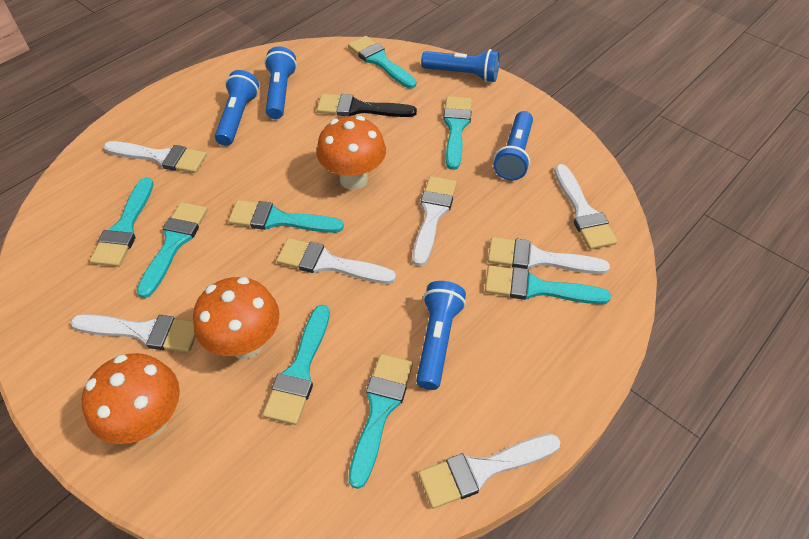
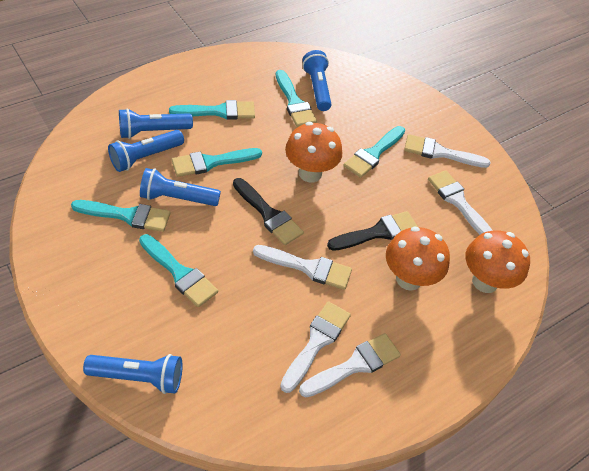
black brush: 1 -> 2
turquoise brush: 8 -> 6
white brush: 7 -> 5

